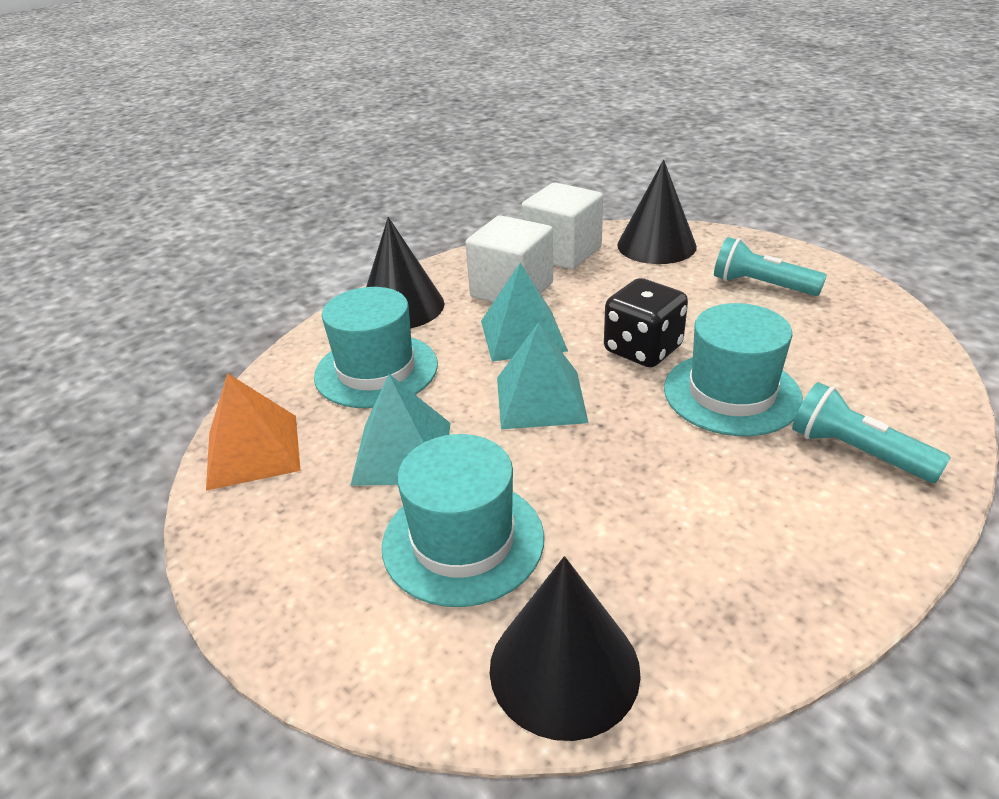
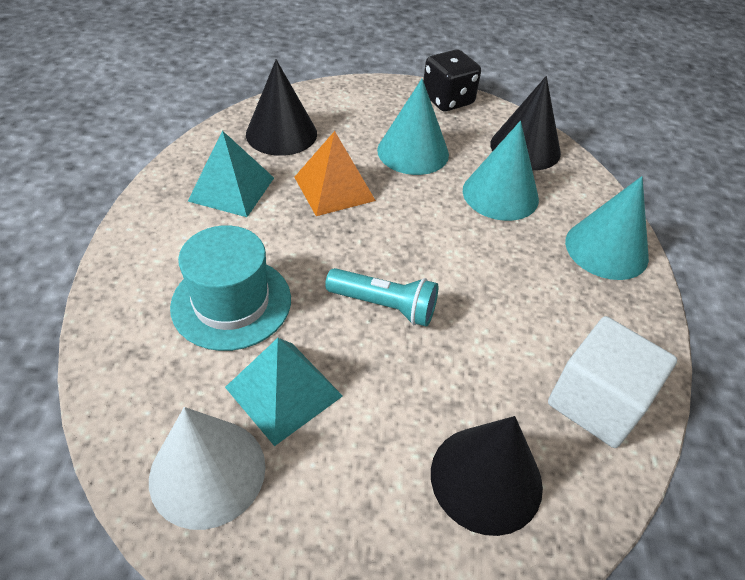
turquoise cone: 0 -> 3
turquoise flashlight: 2 -> 1
turquoise hat: 3 -> 1
turquoise pyramid: 3 -> 2
white cone: 0 -> 1
white cube: 2 -> 1

